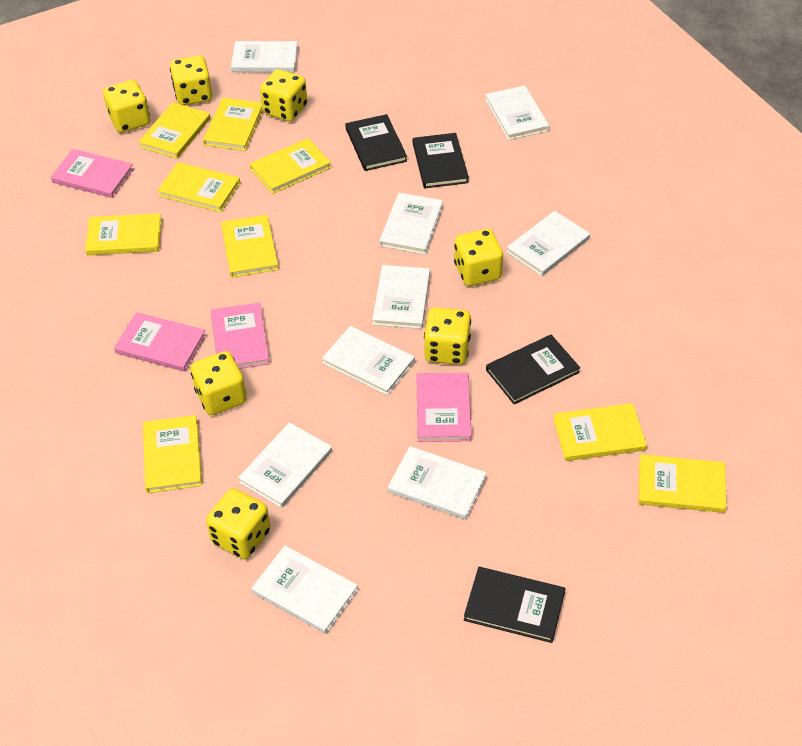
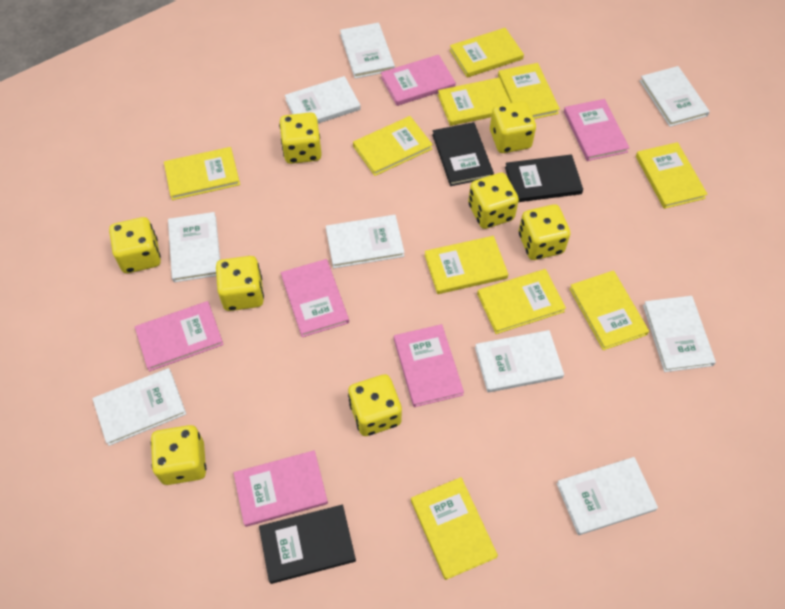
black book: 4 -> 3
pink book: 4 -> 6
yellow book: 9 -> 10
yellow dice: 7 -> 8

